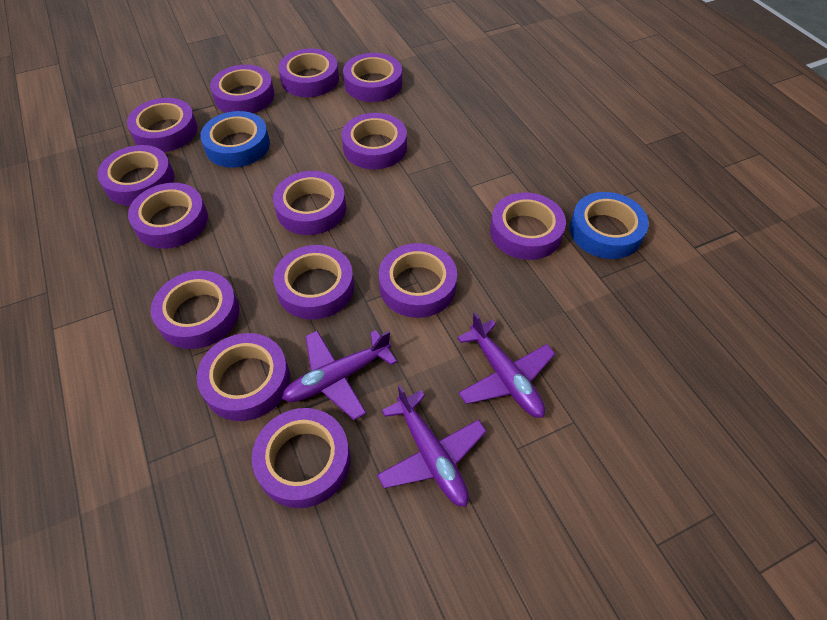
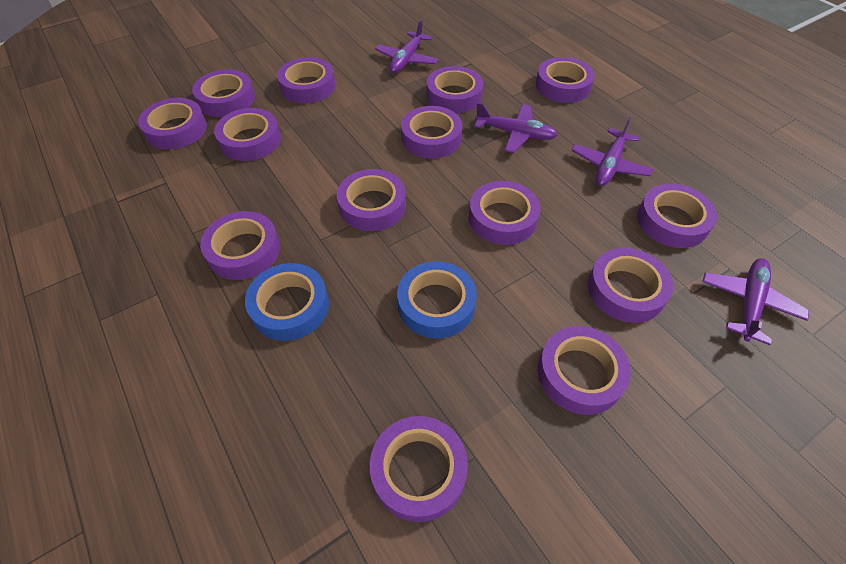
purple plane: 3 -> 4

